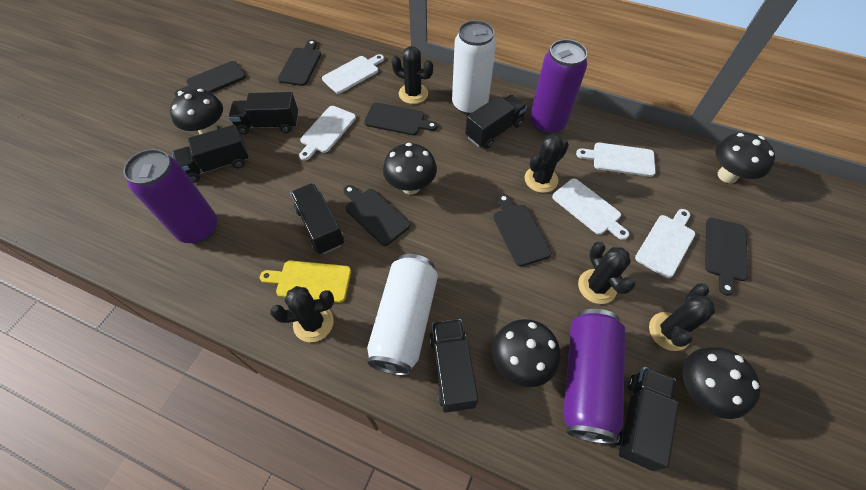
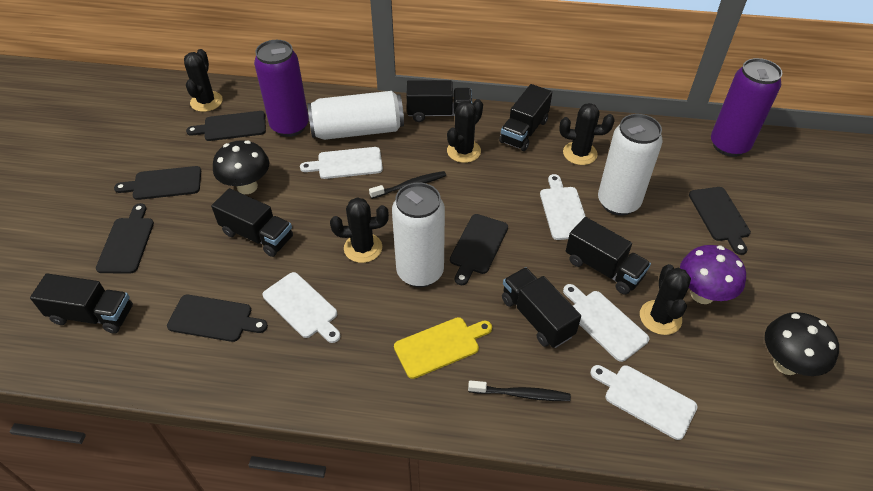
black mushroom: 5 -> 2
black toothbrush: 0 -> 2
purple can: 3 -> 2
purple mushroom: 0 -> 1
white can: 2 -> 3

